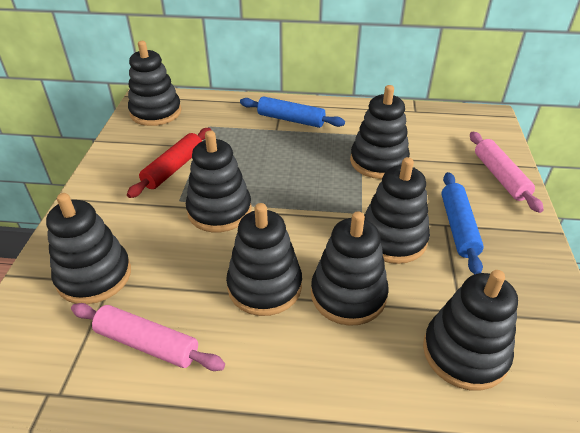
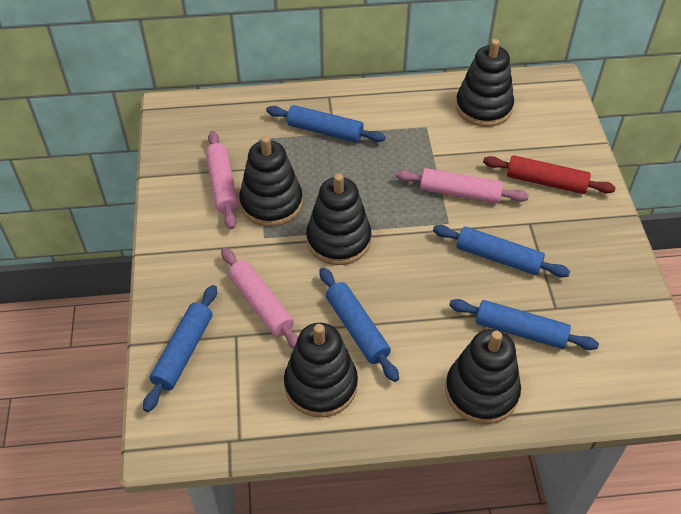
black stacking toy: 8 -> 5
blue rolling pin: 2 -> 5
pink rolling pin: 2 -> 3

